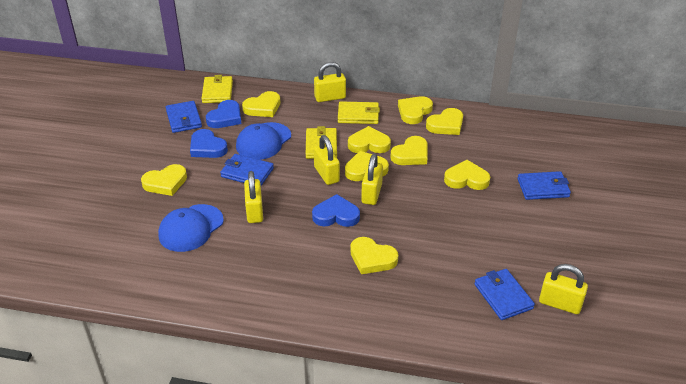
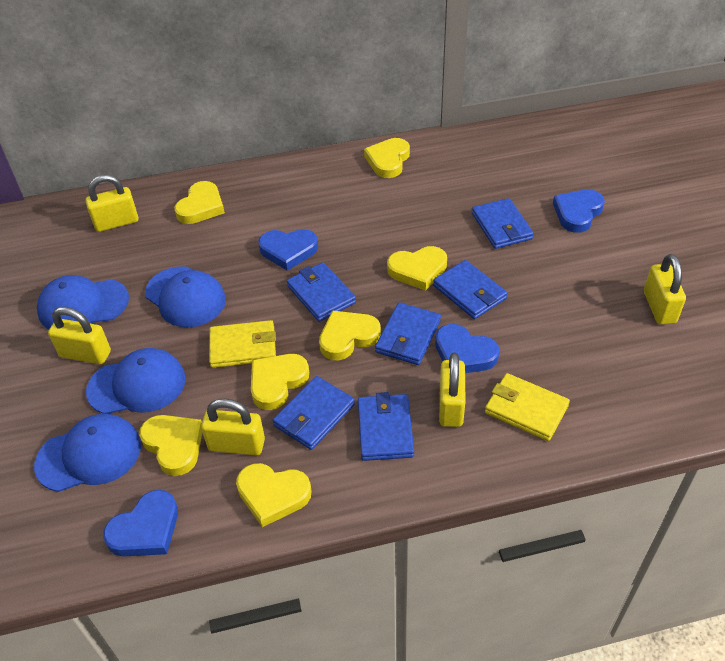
blue cap: 2 -> 4
blue heart: 3 -> 4
blue wallet: 4 -> 6
yellow heart: 9 -> 7
yellow wallet: 3 -> 2

